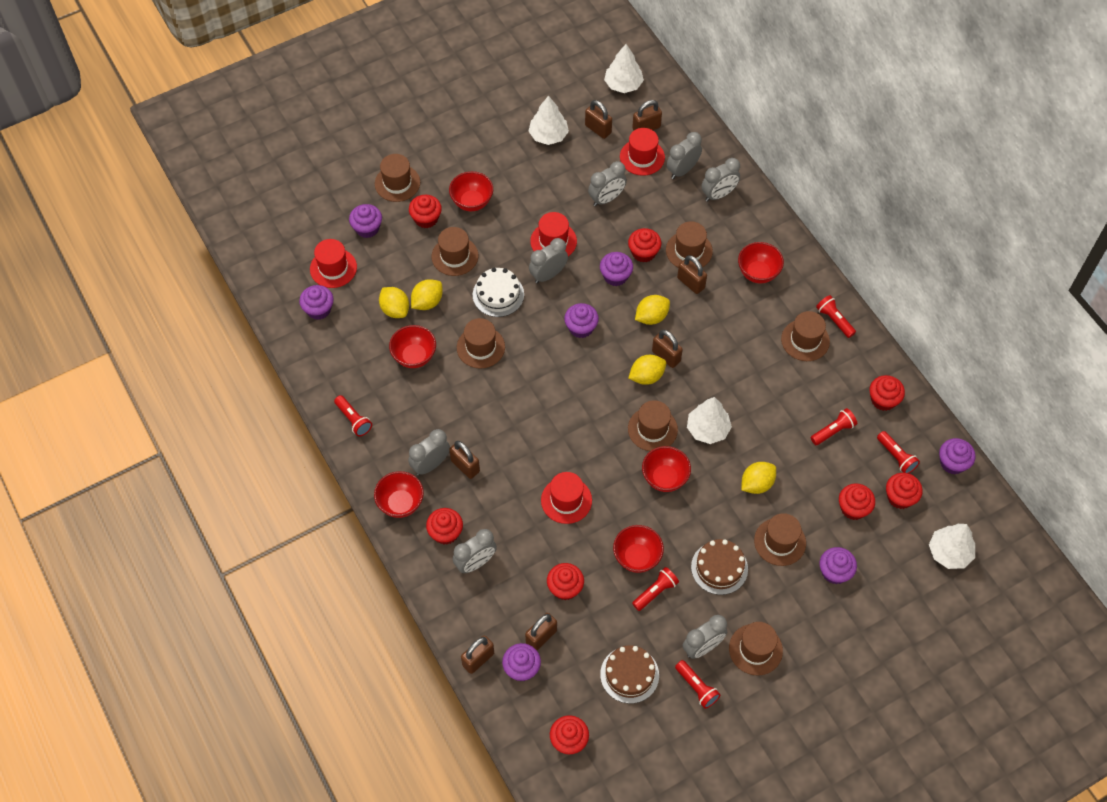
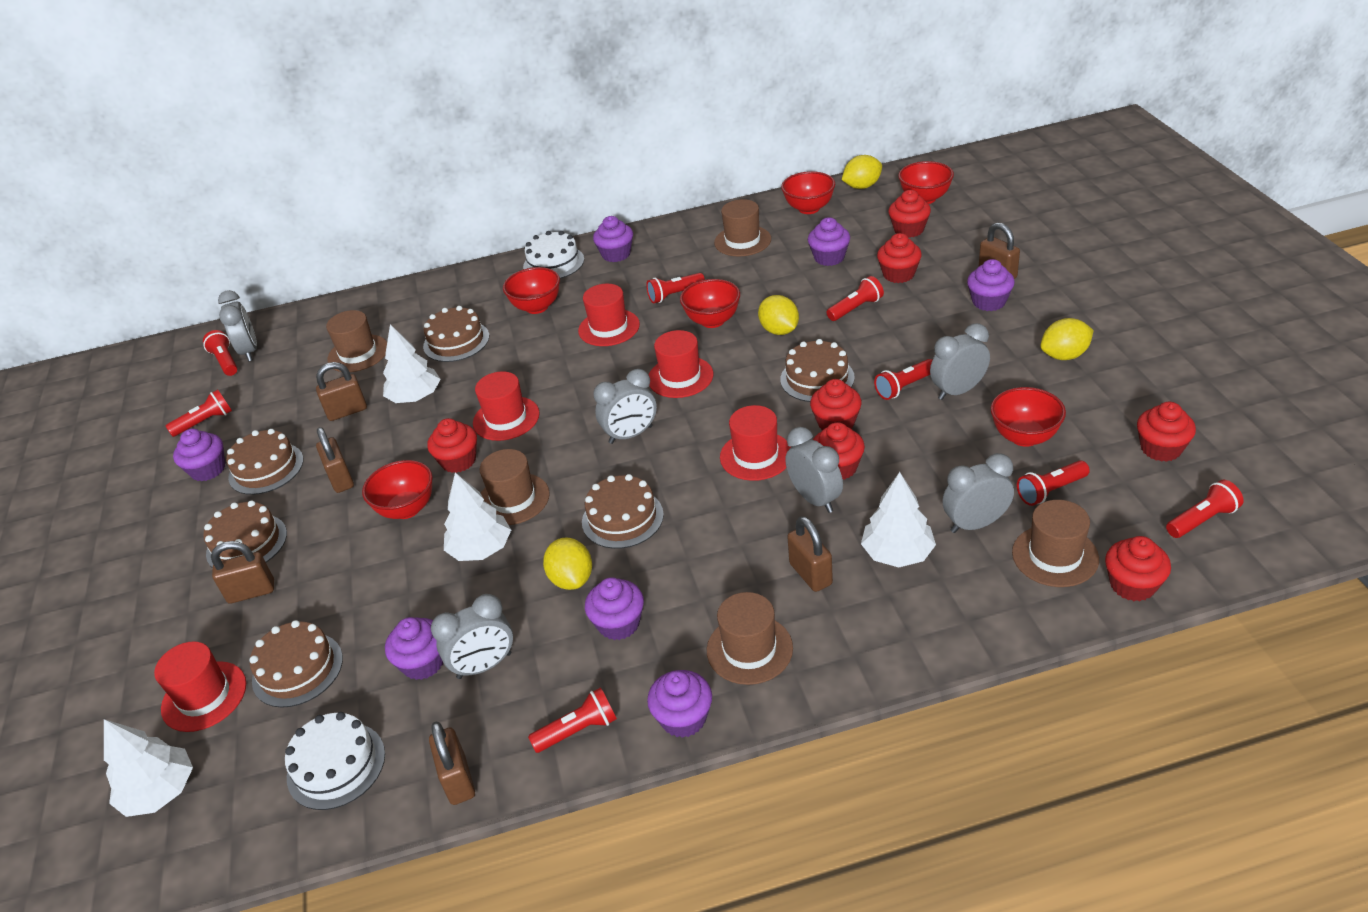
brown cake: 2 -> 6
brown hat: 8 -> 5
brown padlock: 7 -> 6
grey clock: 7 -> 6
red cupcake: 8 -> 7
red flashlight: 6 -> 8
red hat: 4 -> 5
white cake: 1 -> 2
yellow lemon: 5 -> 4

